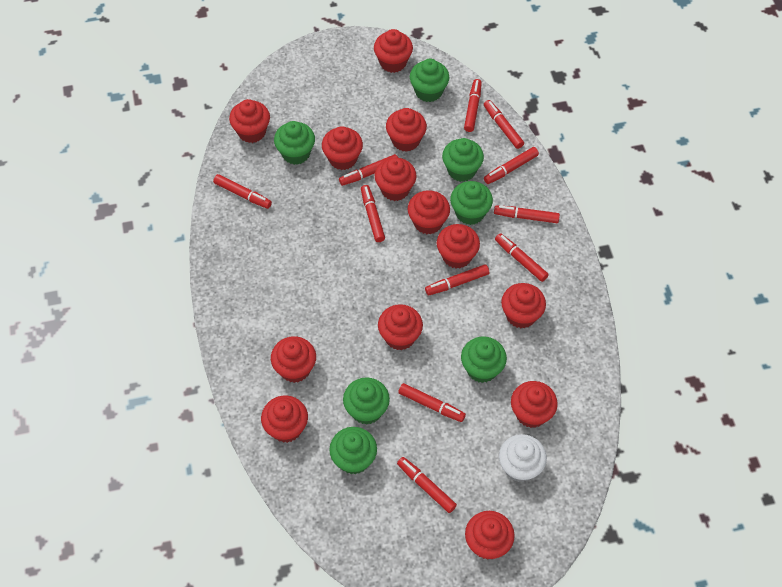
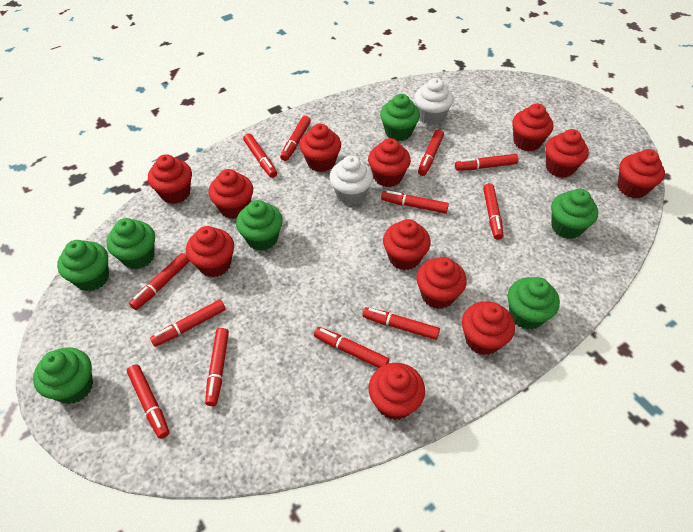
red cupcake: 13 -> 12
red marker: 11 -> 12
white cupcake: 1 -> 2

